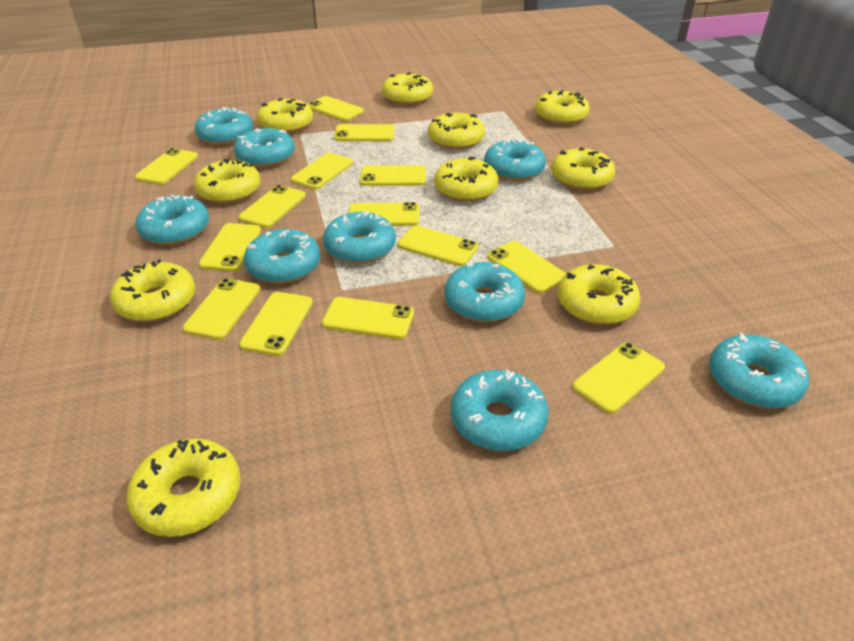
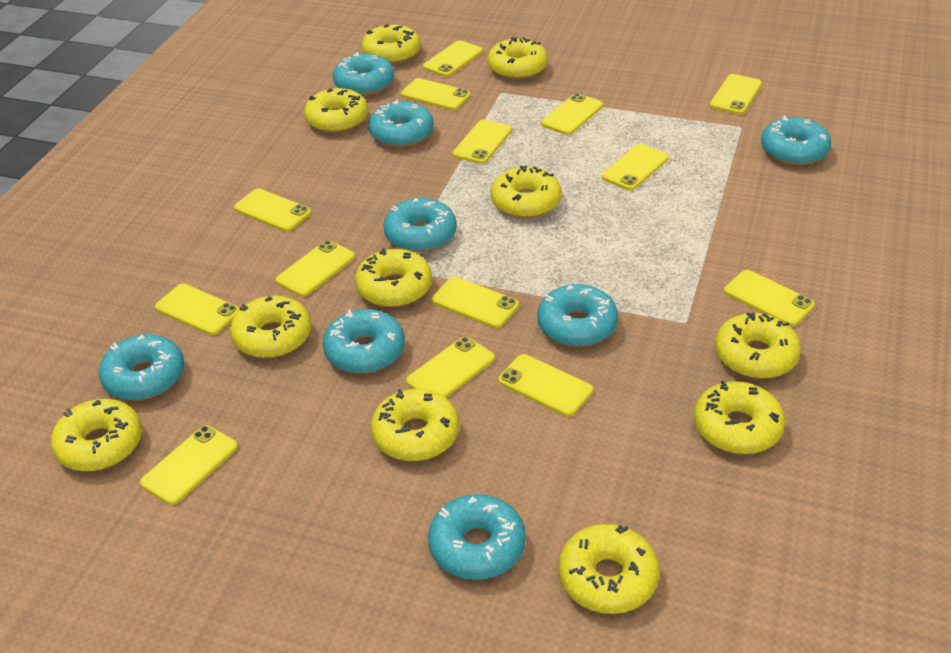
turquoise donut: 9 -> 8
yellow donut: 10 -> 11

